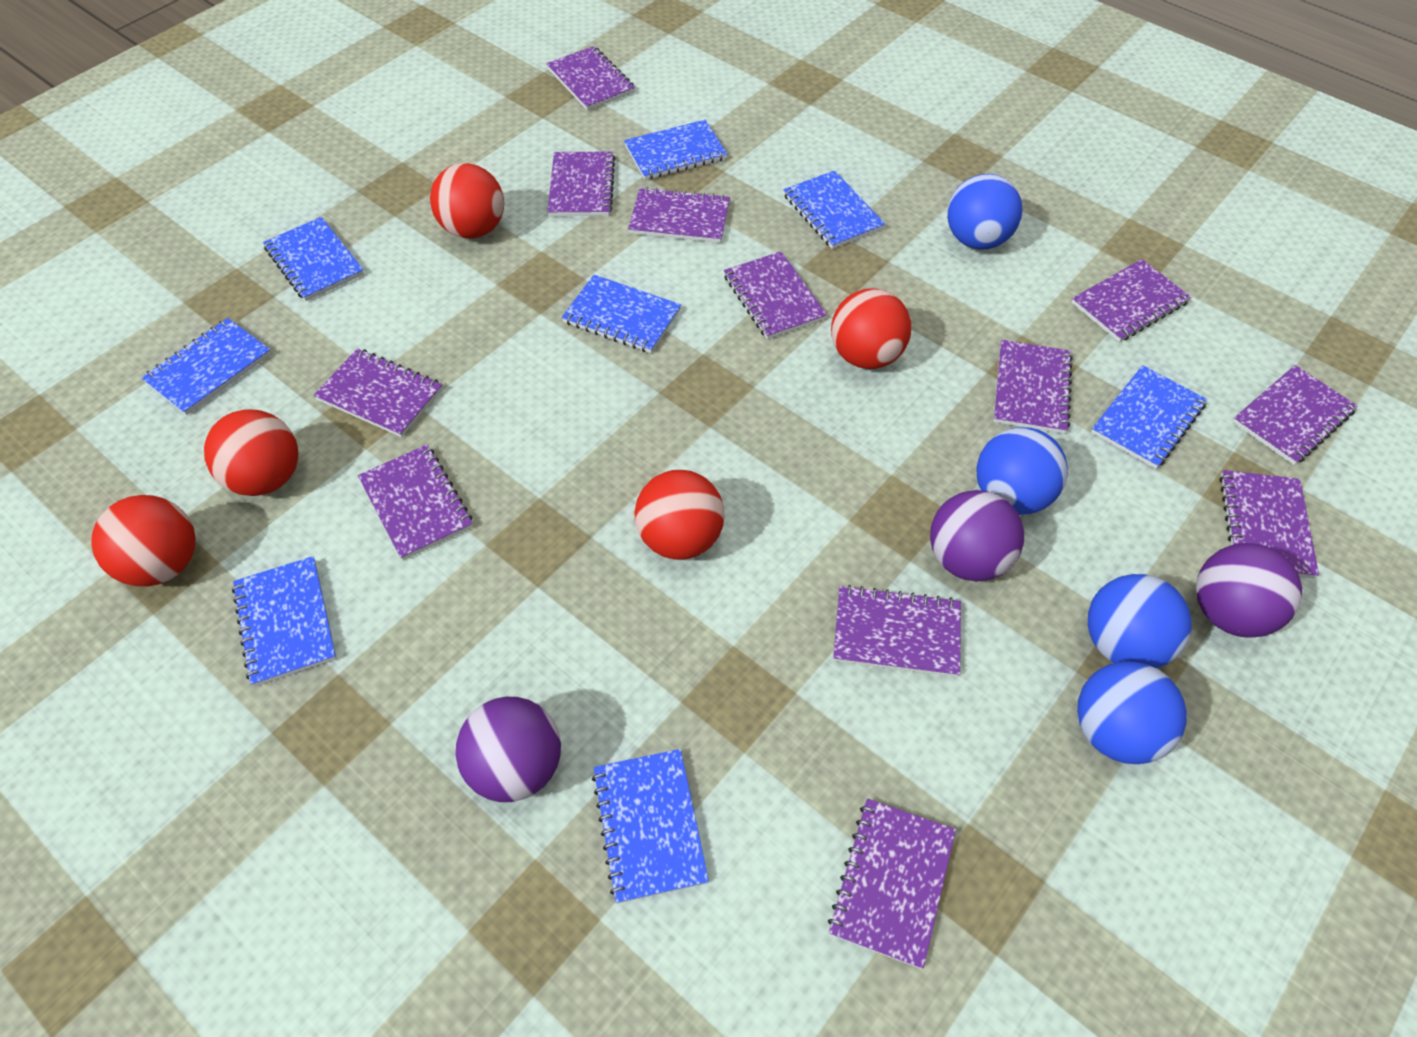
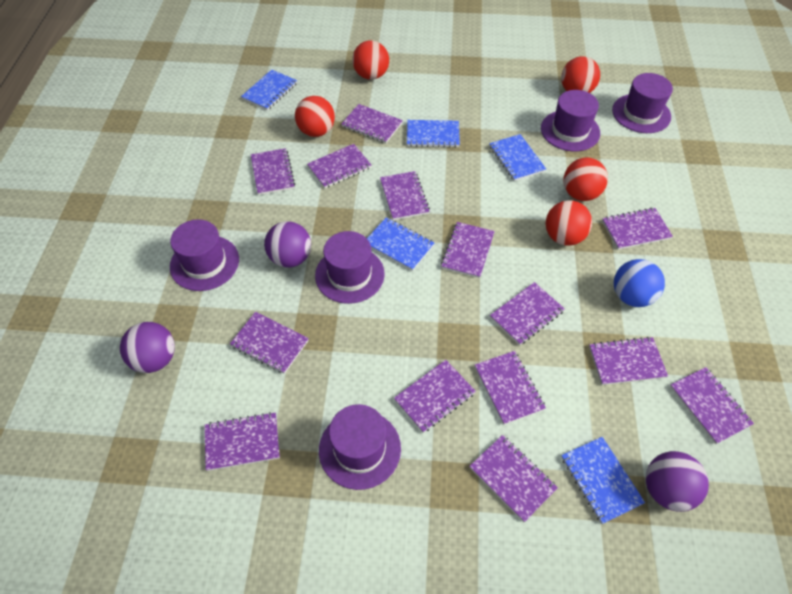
blue ball: 4 -> 1
blue notebook: 8 -> 5
purple hat: 0 -> 5
purple notebook: 12 -> 14

